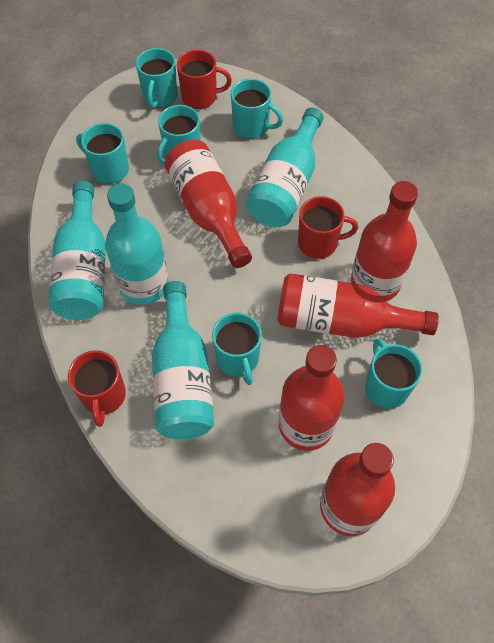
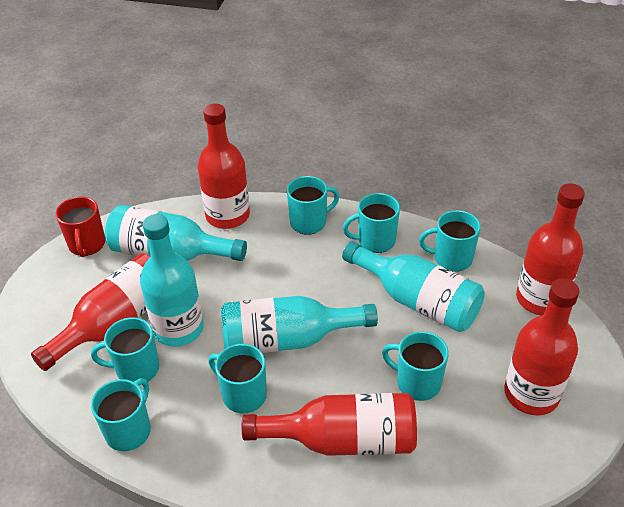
red mug: 3 -> 1
turquoise mug: 6 -> 7

